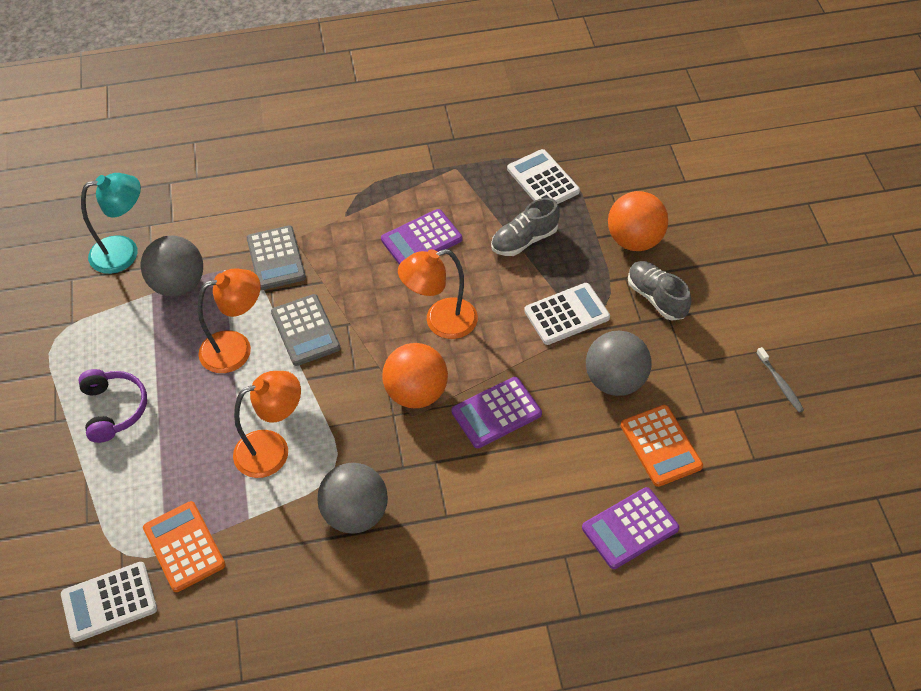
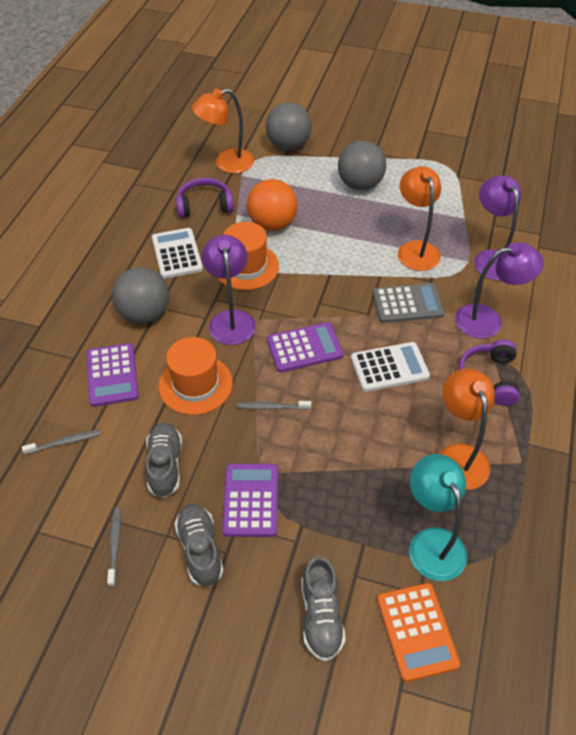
grey calculator: 2 -> 1
grey shoe: 2 -> 3
grey toothbrush: 1 -> 3
orange ball: 2 -> 1
orange calculator: 2 -> 1
orange hat: 0 -> 2
purple headphones: 1 -> 2
purple lamp: 0 -> 3
white calculator: 3 -> 2

